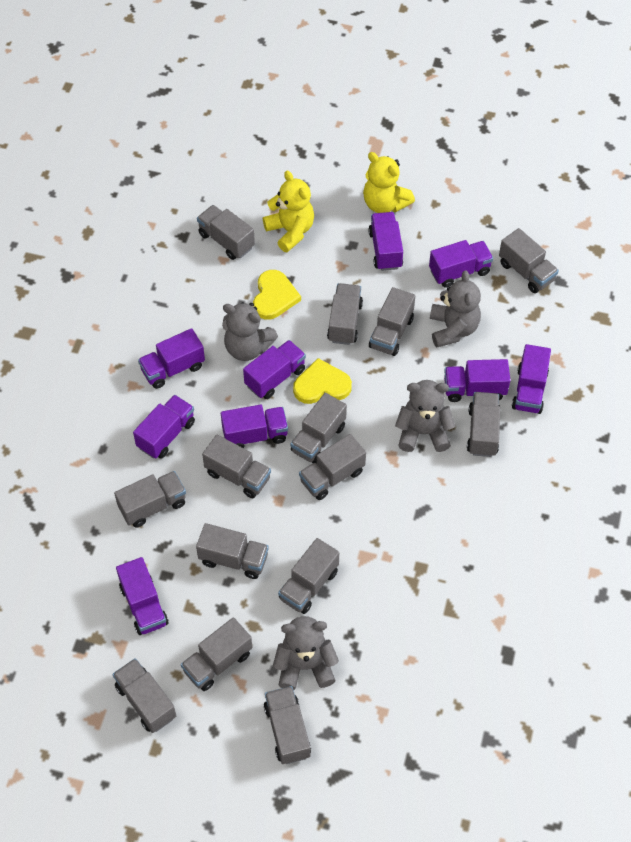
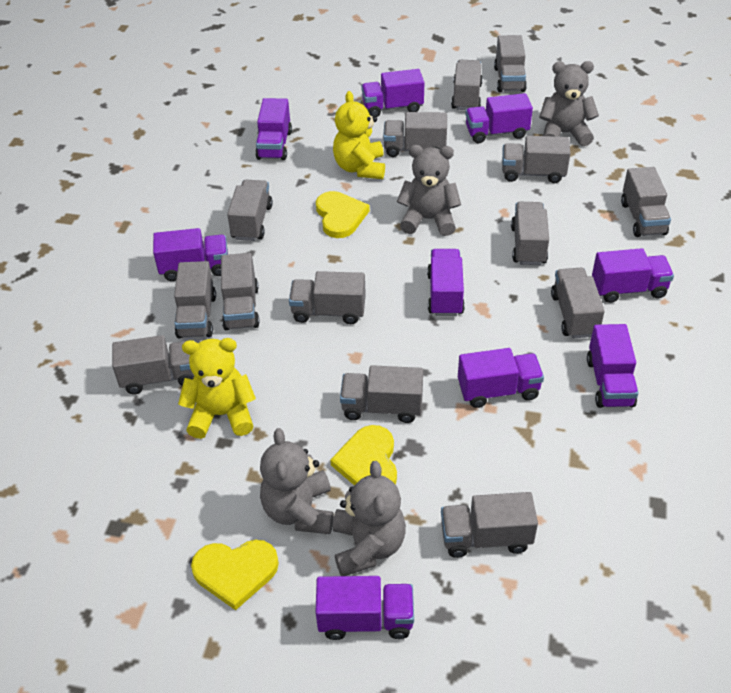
yellow heart: 2 -> 3

